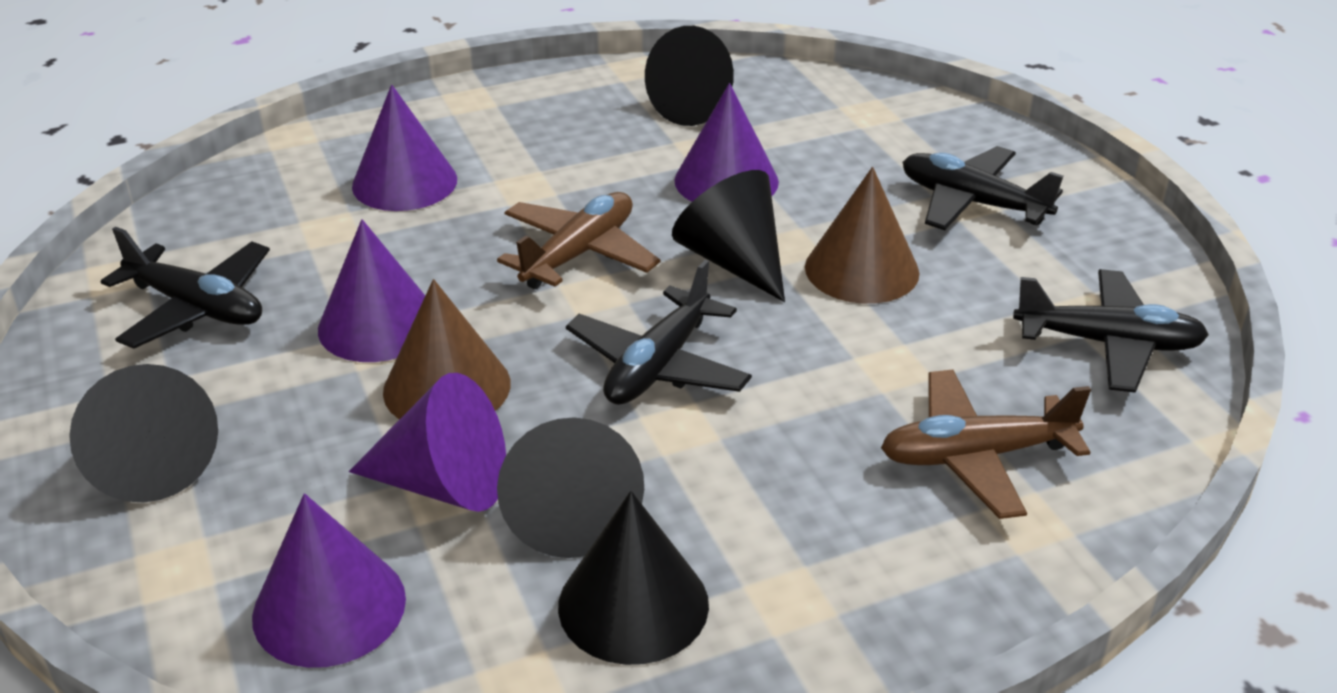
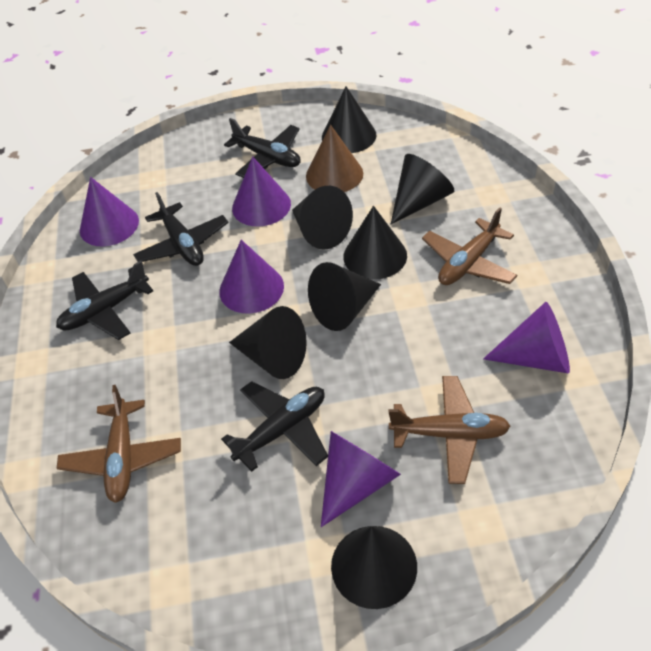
black cone: 5 -> 7
brown cone: 2 -> 1
brown plane: 2 -> 3

